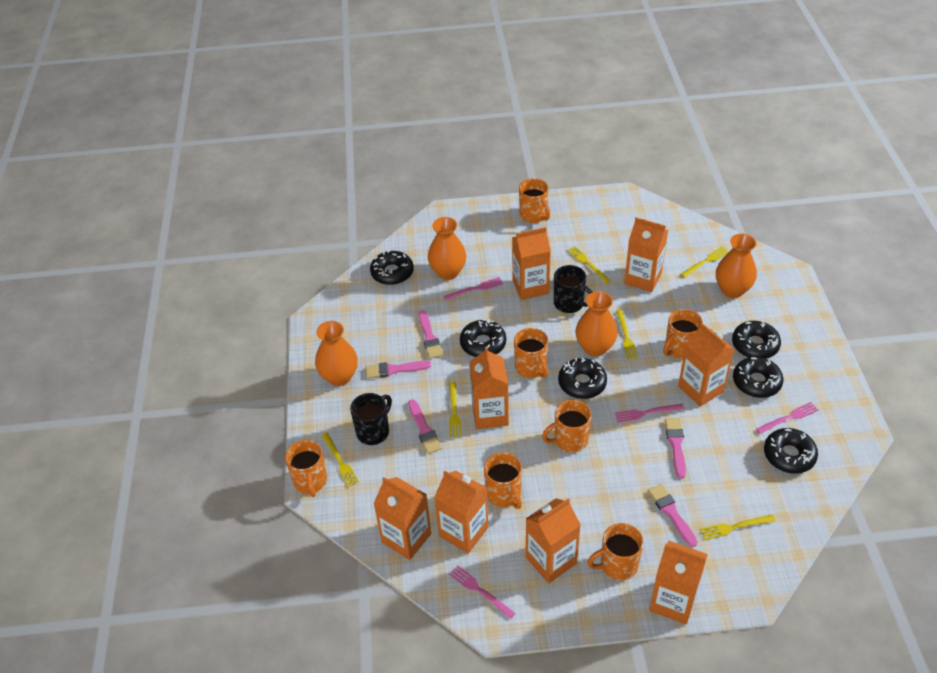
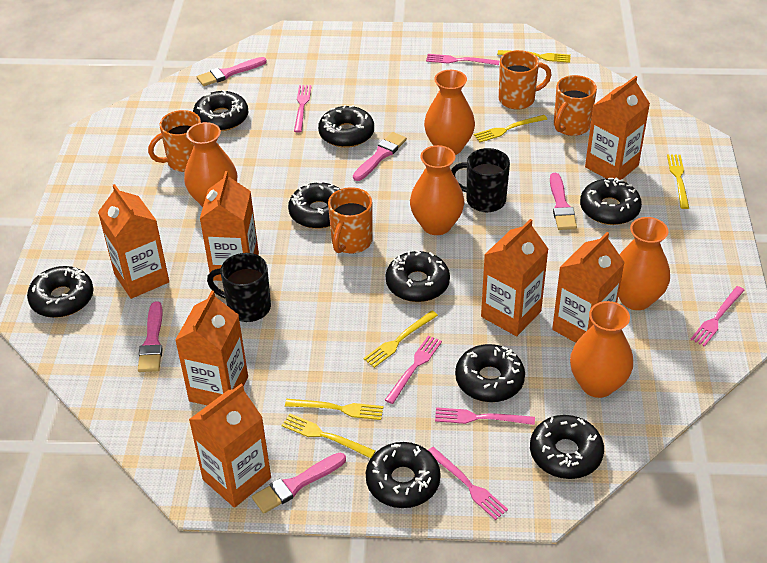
black donut: 6 -> 9
orange carton: 8 -> 7
orange mug: 7 -> 4
orange vase: 4 -> 5
pink fork: 4 -> 6

